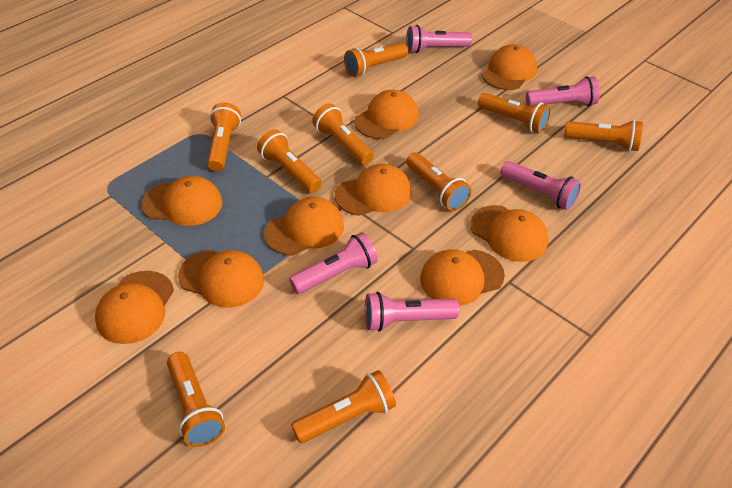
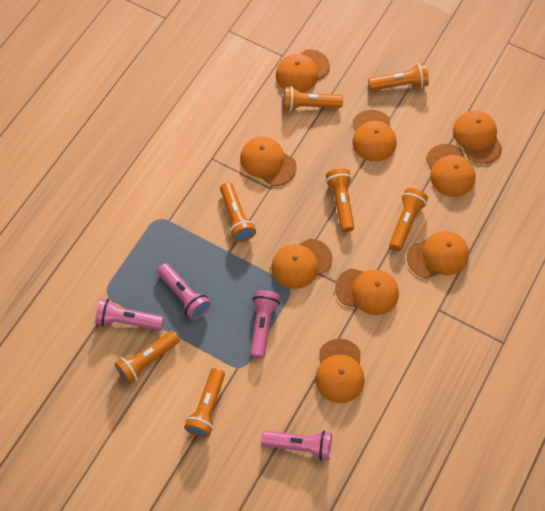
orange flashlight: 9 -> 7
pink flashlight: 5 -> 4

